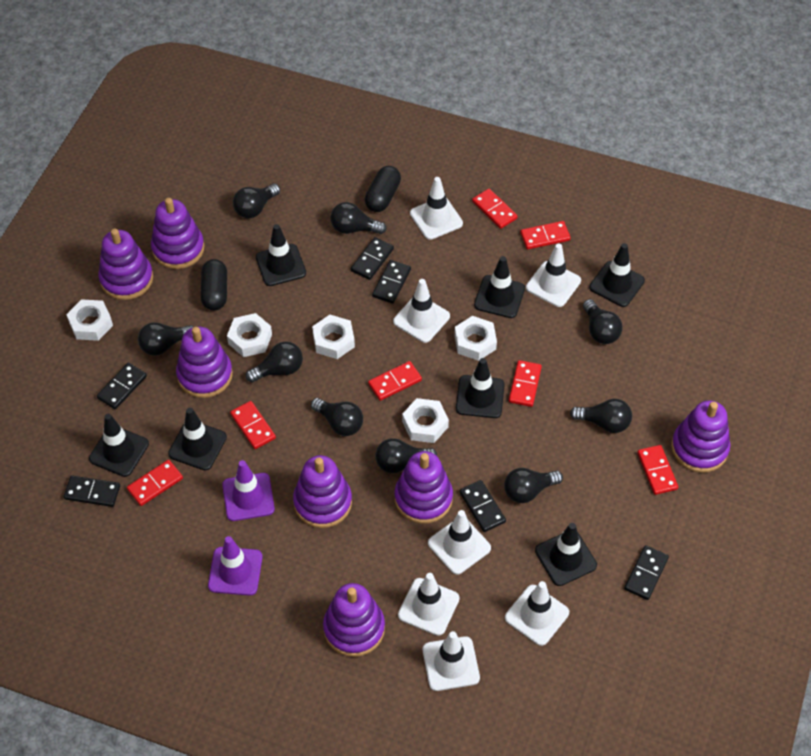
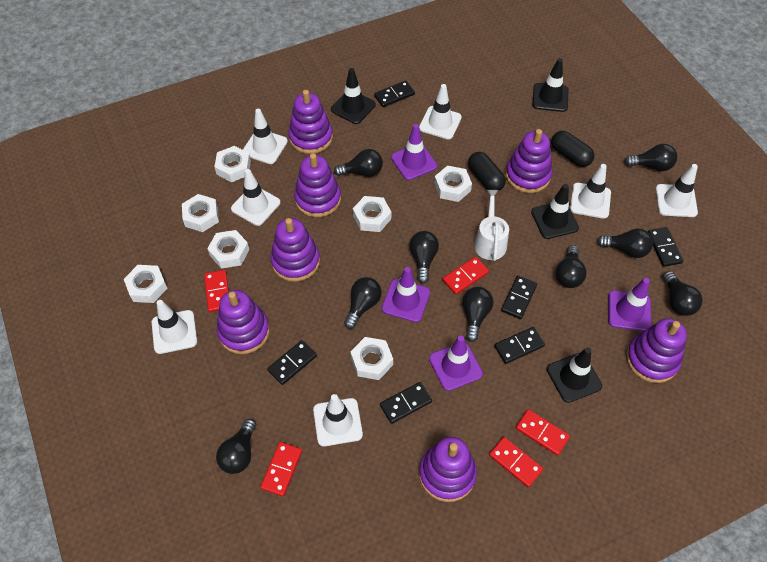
black traffic cone: 7 -> 4
purple traffic cone: 2 -> 4
red domino: 7 -> 5
white nut: 5 -> 7
white watering can: 0 -> 1

